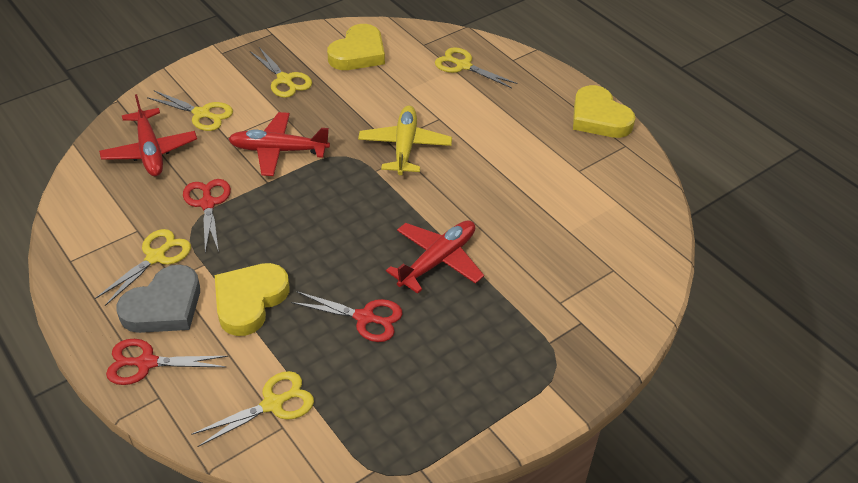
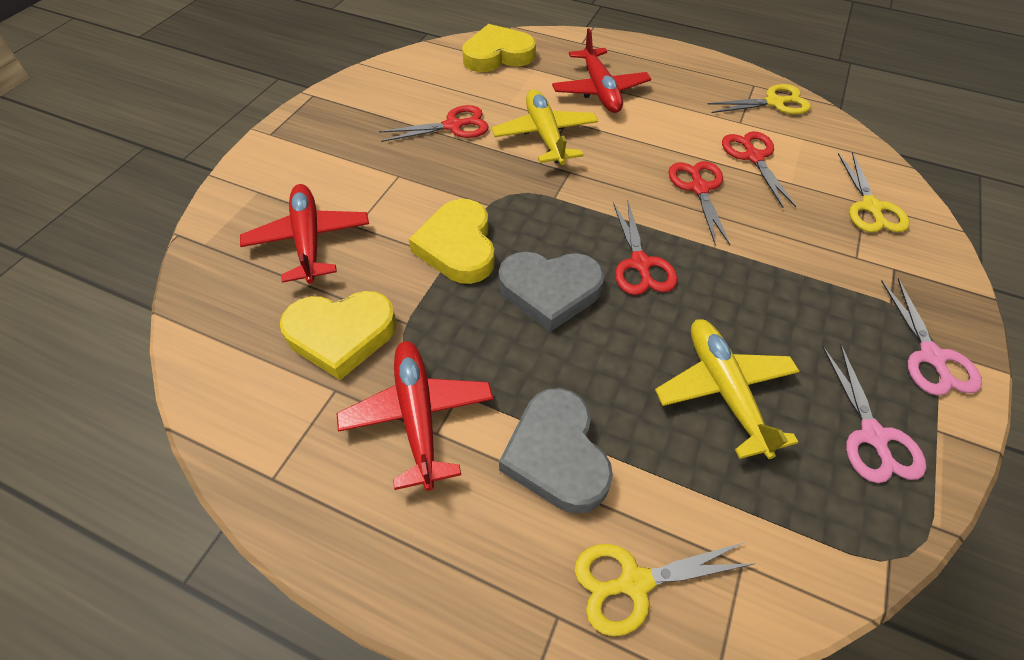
grey heart: 1 -> 2
pink scissors: 0 -> 2
red scissors: 3 -> 4
yellow plane: 1 -> 2
yellow scissors: 5 -> 3

